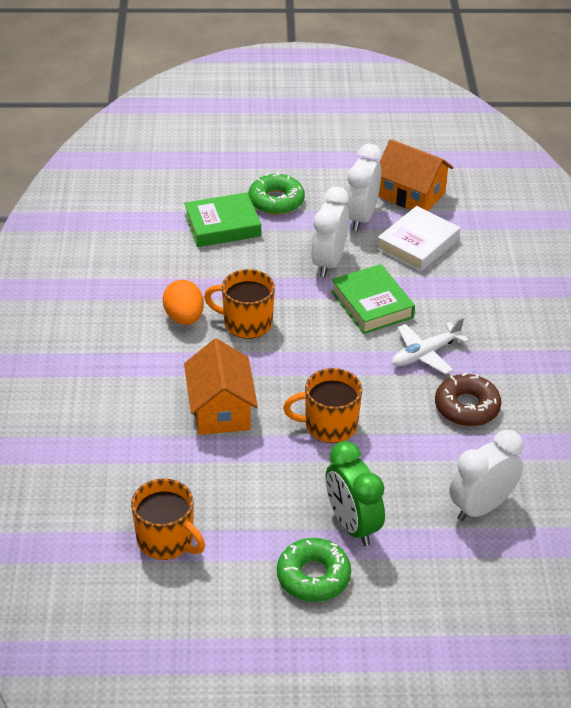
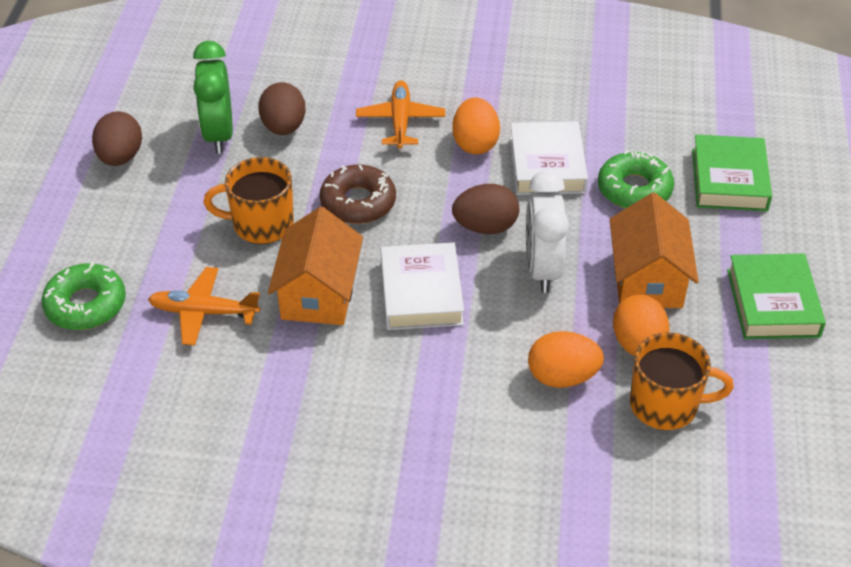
brown egg: 0 -> 3
orange egg: 1 -> 3
orange mug: 3 -> 2
orange plane: 0 -> 2
white book: 1 -> 2
white clock: 3 -> 1
white plane: 1 -> 0

